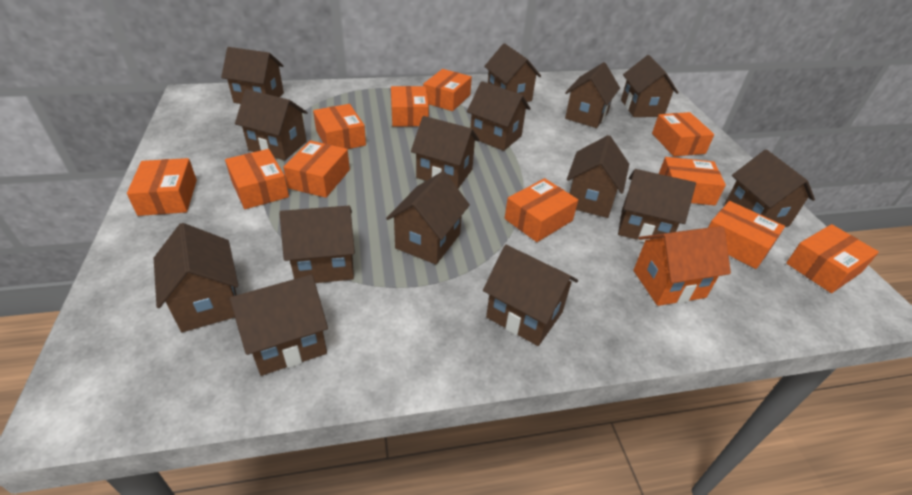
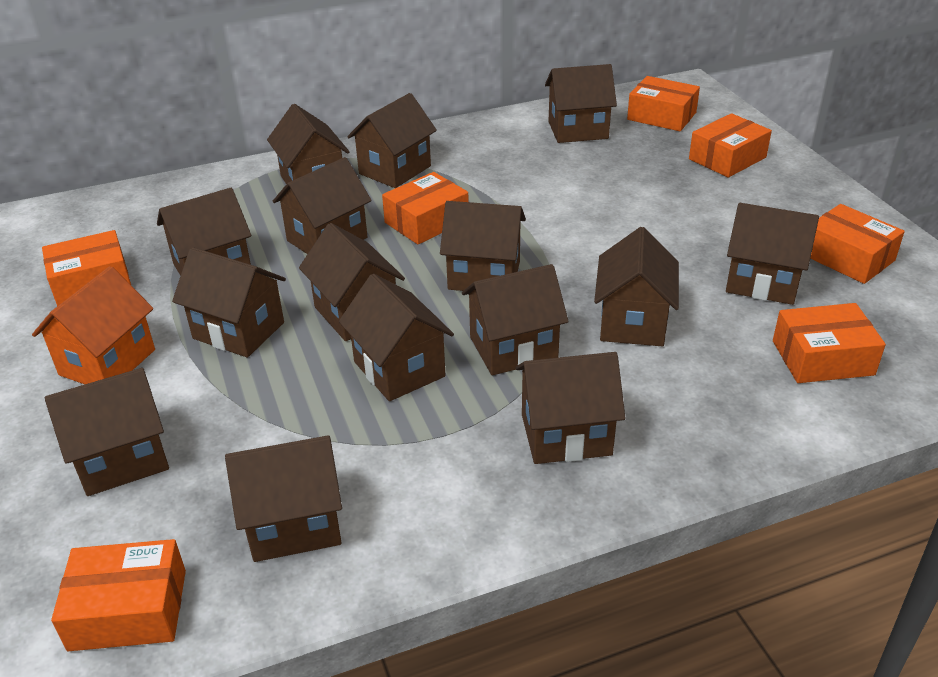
orange box: 11 -> 7

